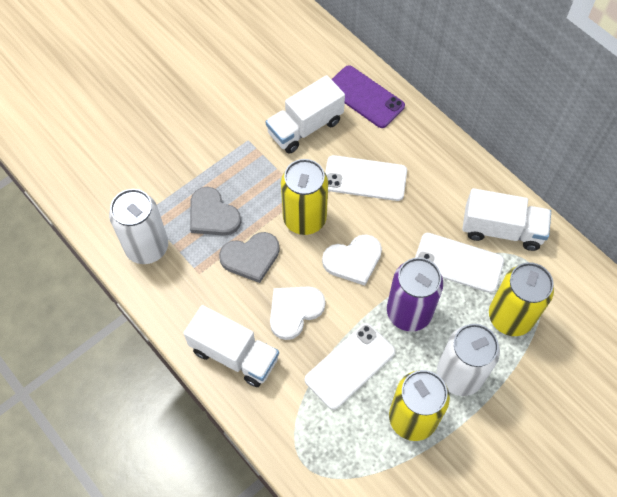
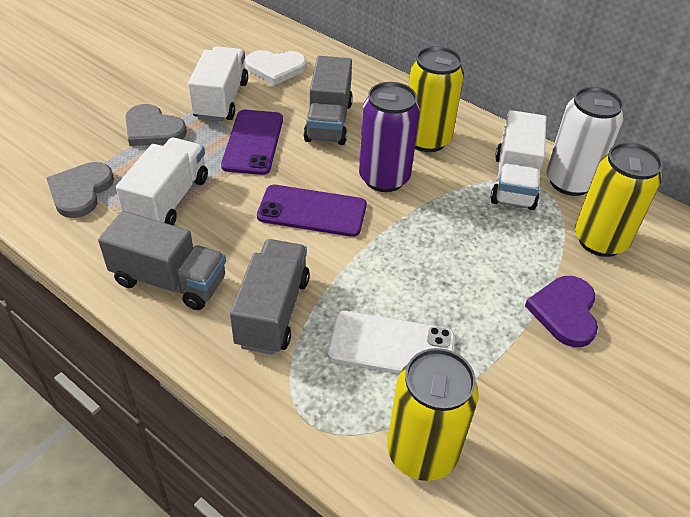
grey truck: 0 -> 3
purple heart: 0 -> 1
purple phone: 1 -> 2
white can: 2 -> 1
white heart: 2 -> 1
white phone: 3 -> 1

